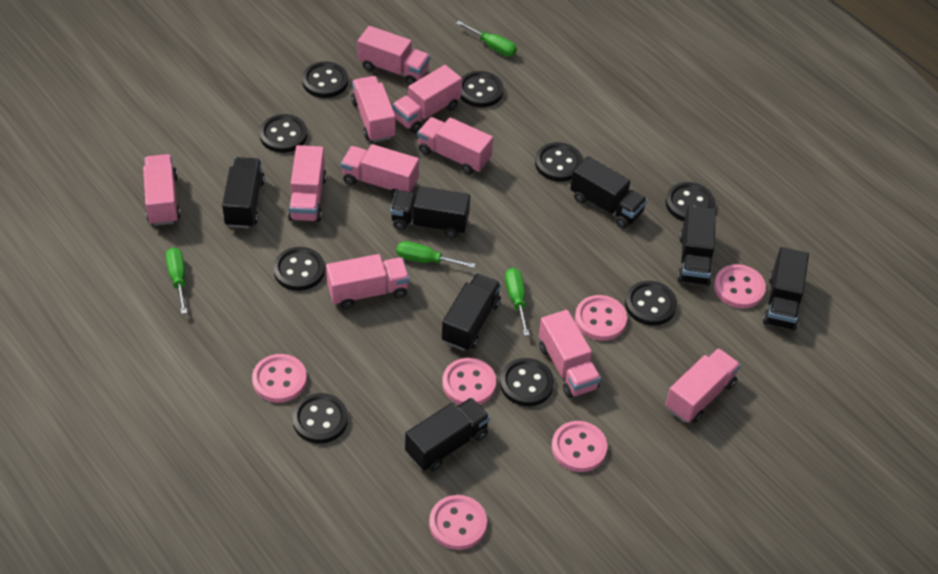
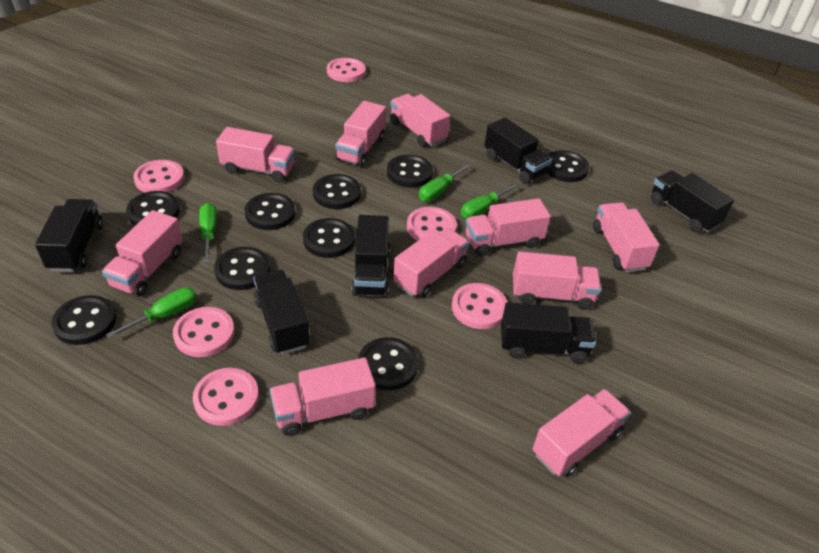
black truck: 7 -> 6

